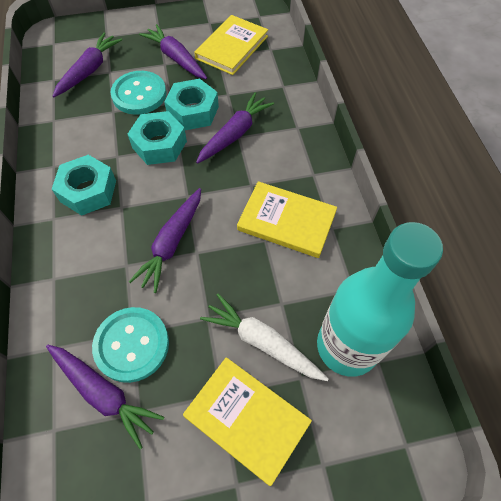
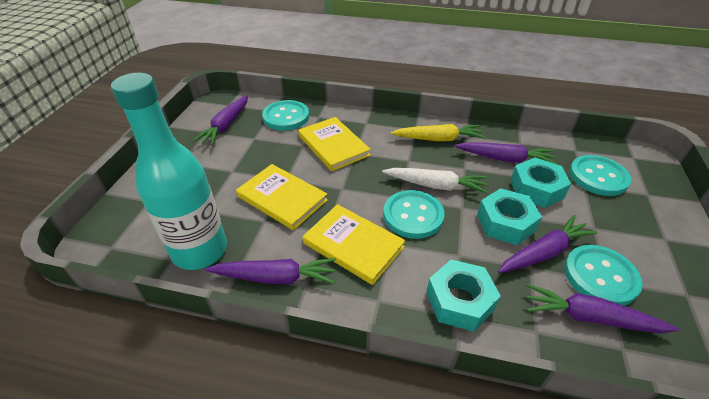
turquoise button: 2 -> 4
yellow carrot: 0 -> 1

